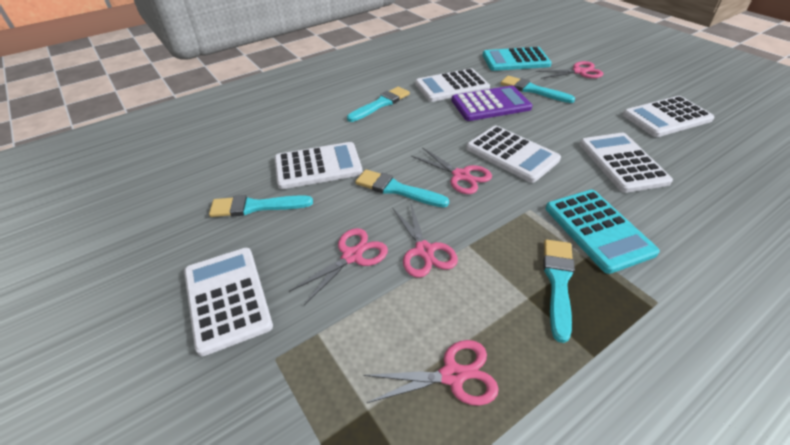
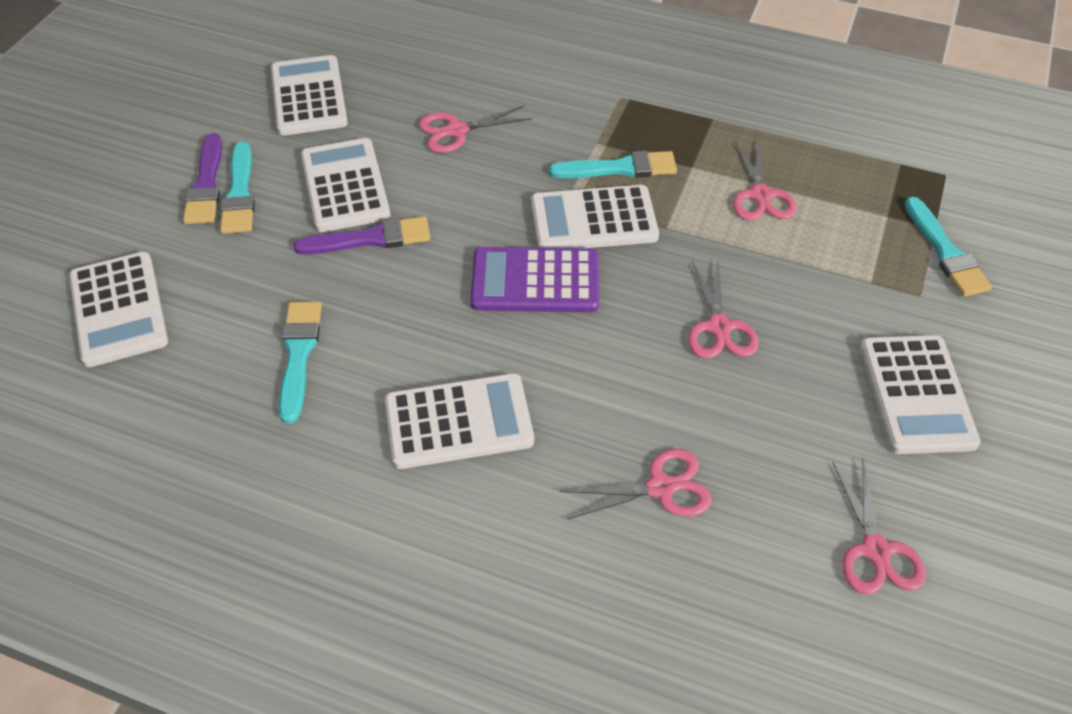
purple brush: 0 -> 2
turquoise brush: 5 -> 4
turquoise calculator: 2 -> 0

